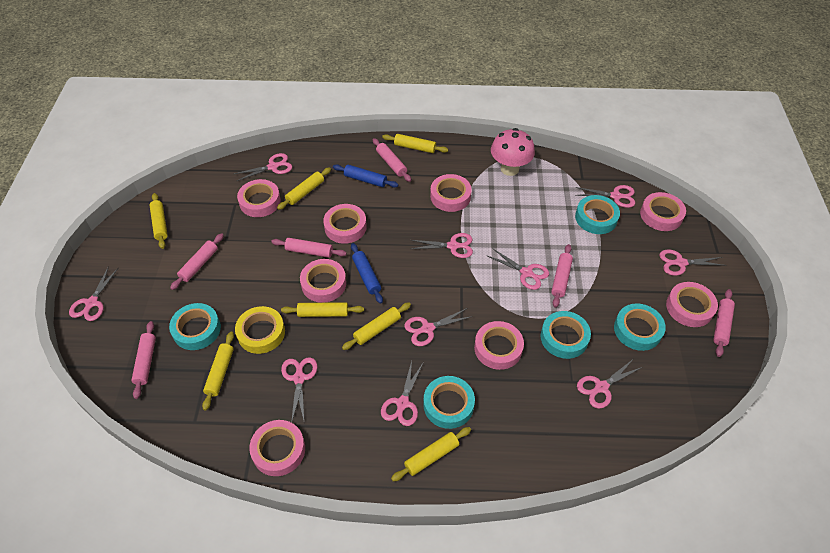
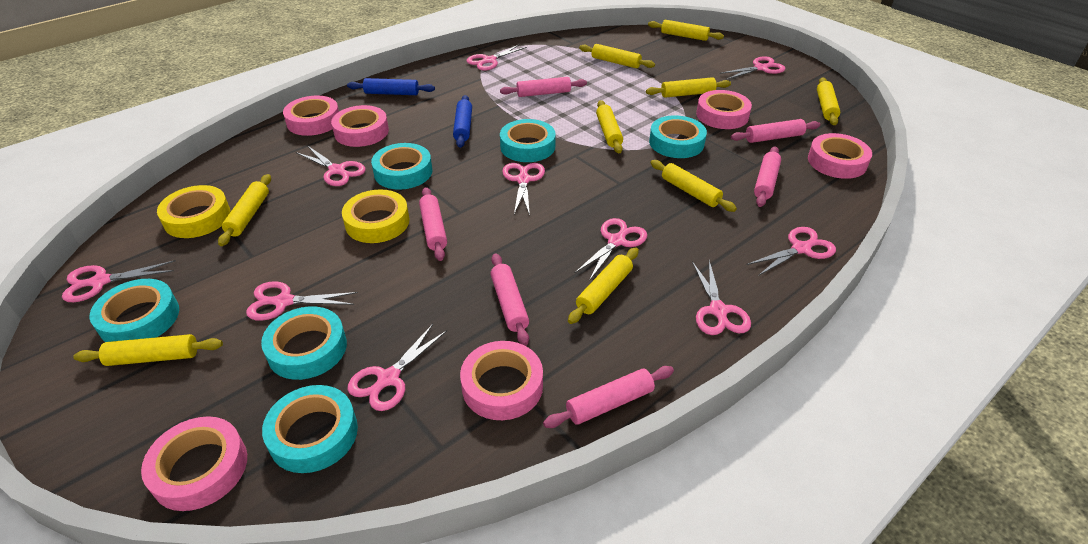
pink mushroom: 1 -> 0
pink tape: 8 -> 6
turquoise tape: 5 -> 6
yellow rolling pin: 7 -> 9
yellow tape: 1 -> 2

